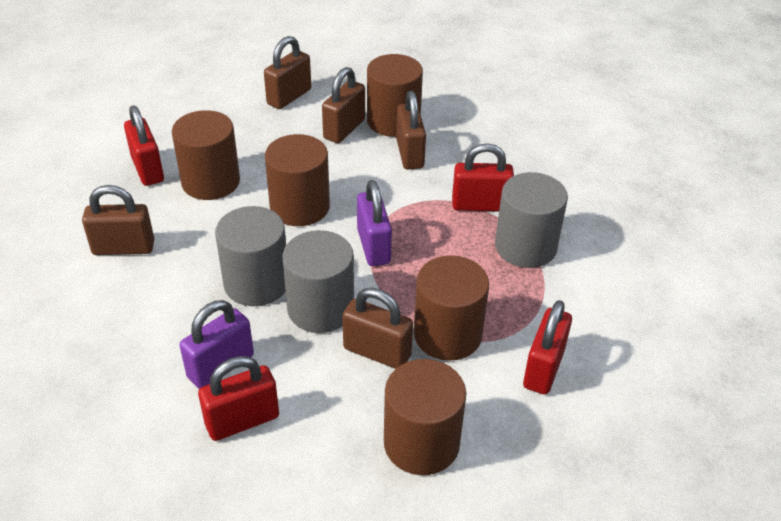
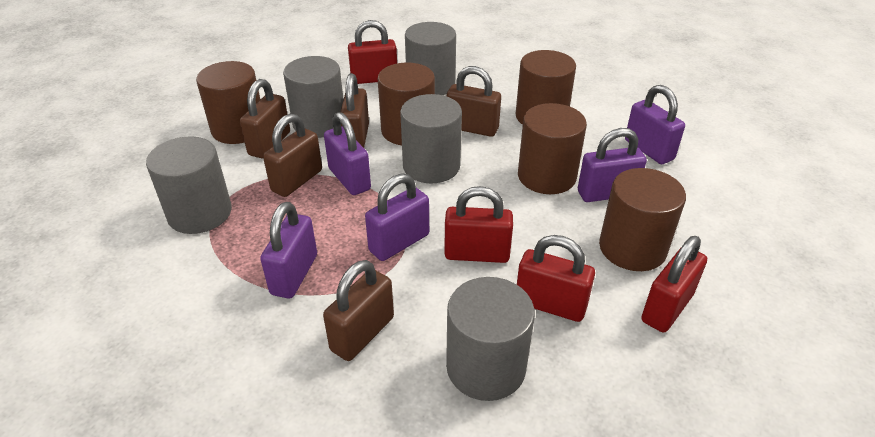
grey cylinder: 3 -> 5
purple padlock: 2 -> 5

